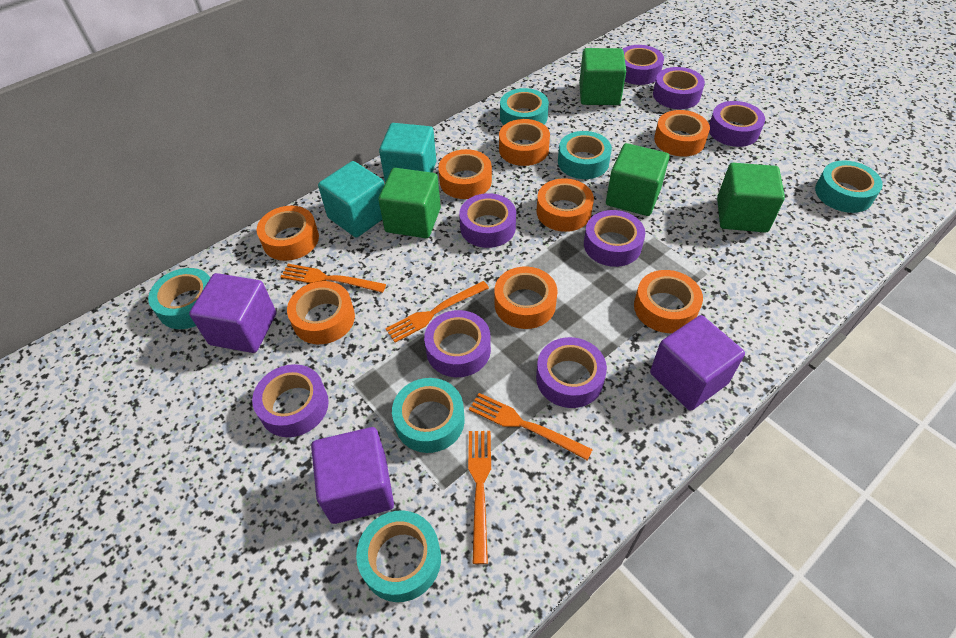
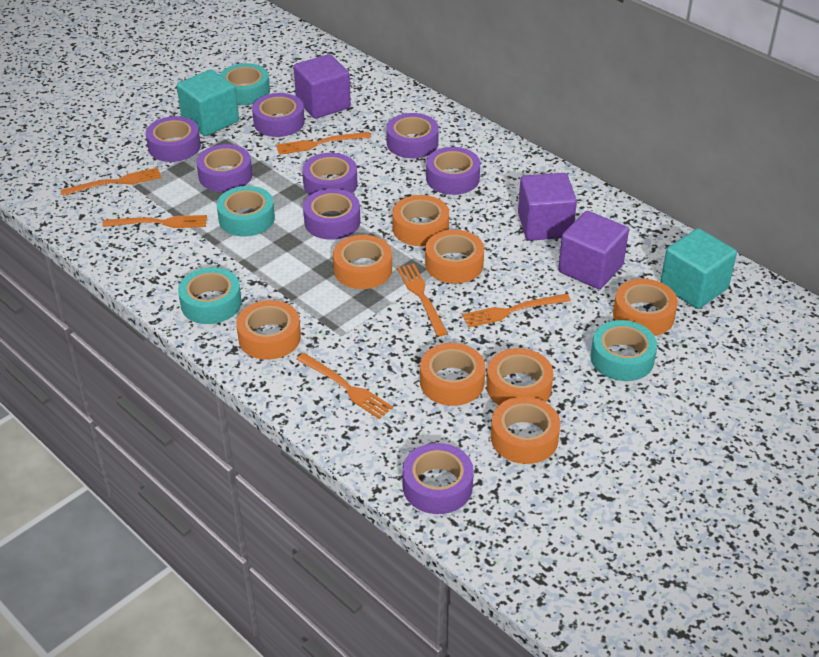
green cube: 4 -> 0
orange fork: 4 -> 6
turquoise tape: 6 -> 4

